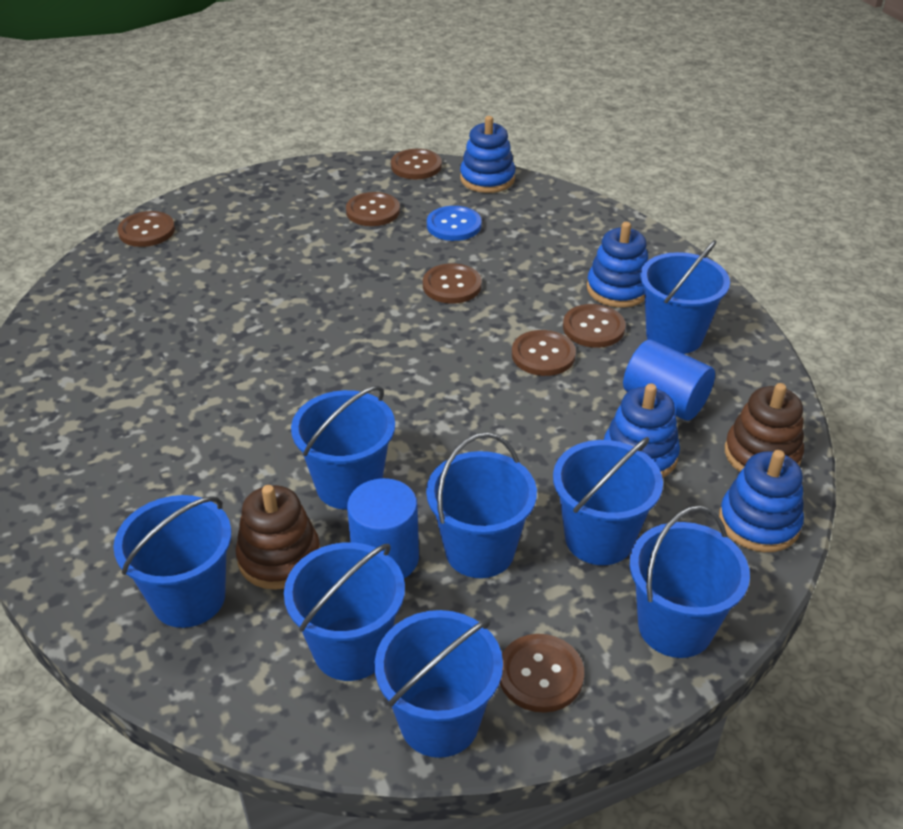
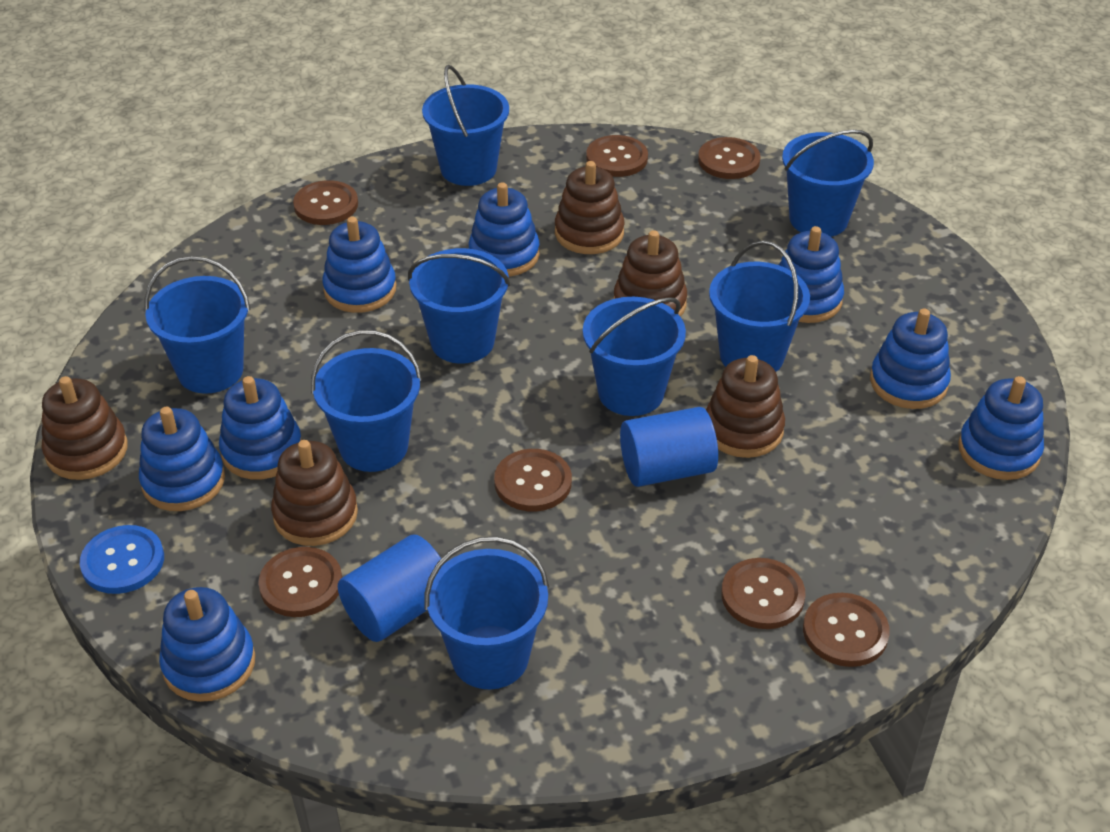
blue stacking toy: 4 -> 8
brown stacking toy: 2 -> 5

